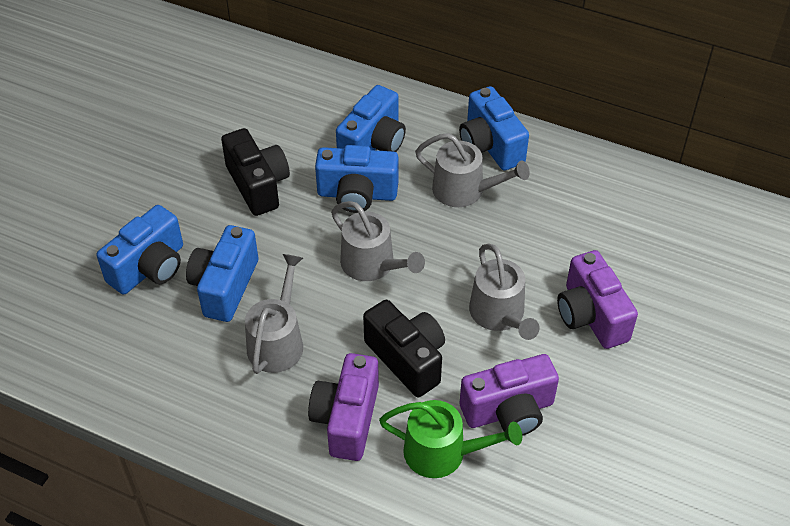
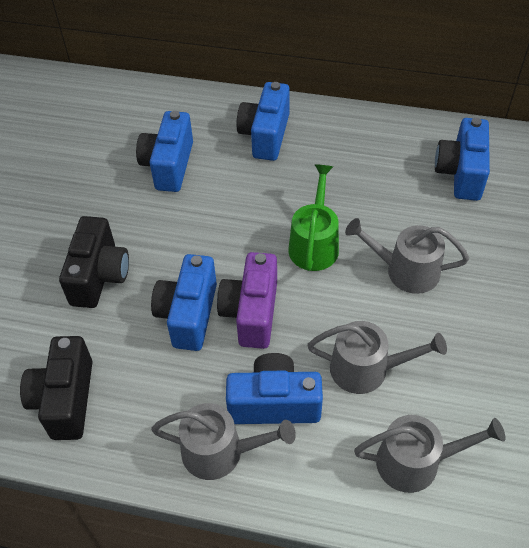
purple camera: 3 -> 1

